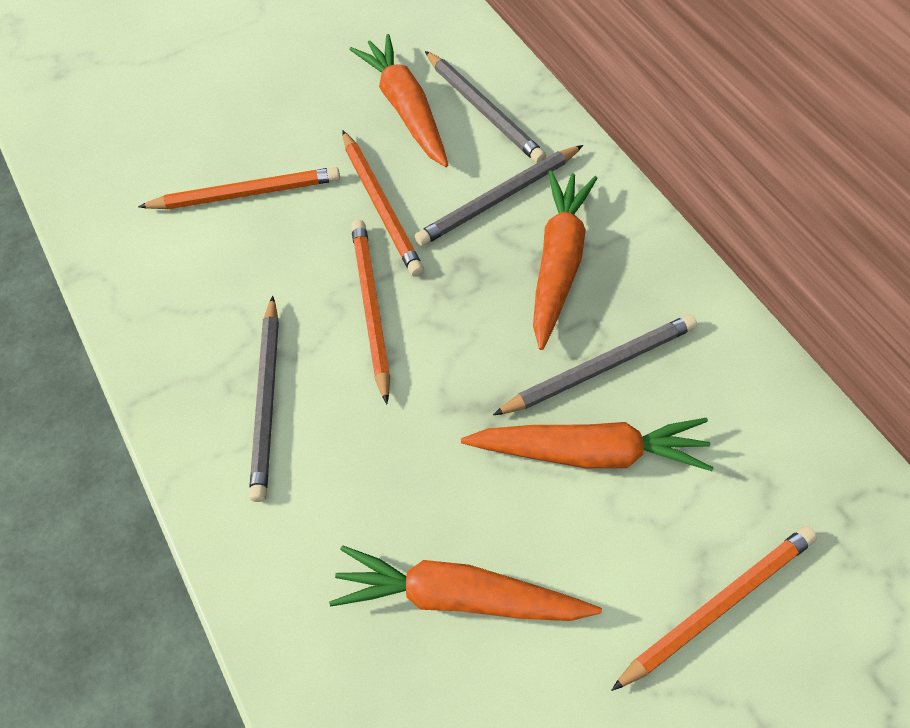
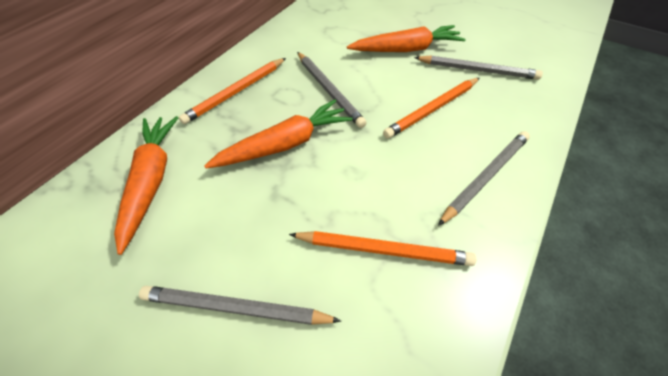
orange carrot: 4 -> 3
orange pencil: 4 -> 3

